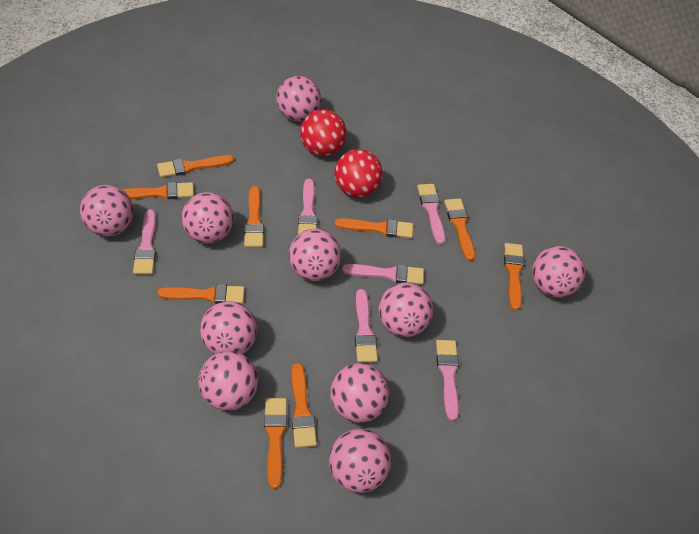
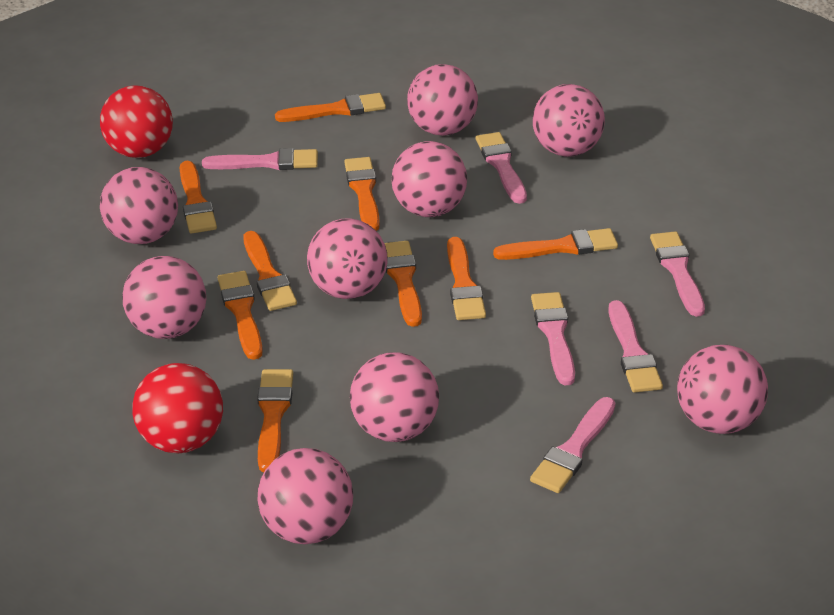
pink ball: 10 -> 9

